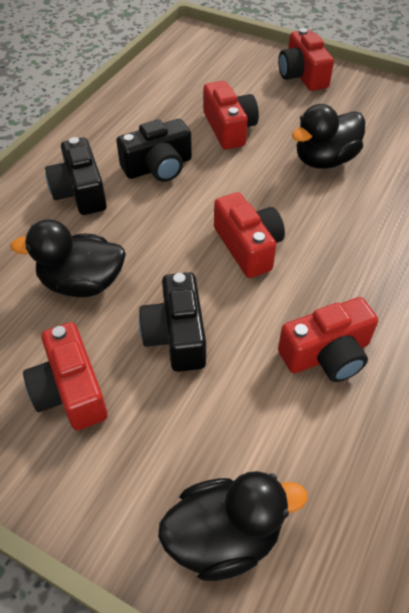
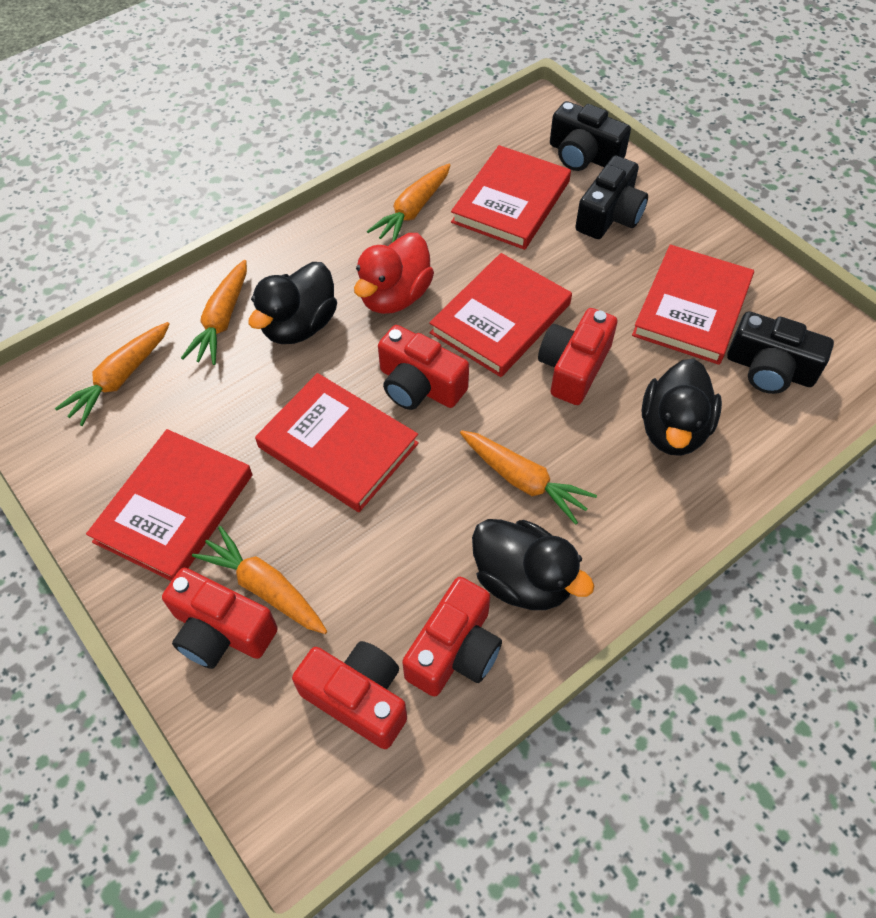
orange carrot: 0 -> 5
red book: 0 -> 5
red duck: 0 -> 1

